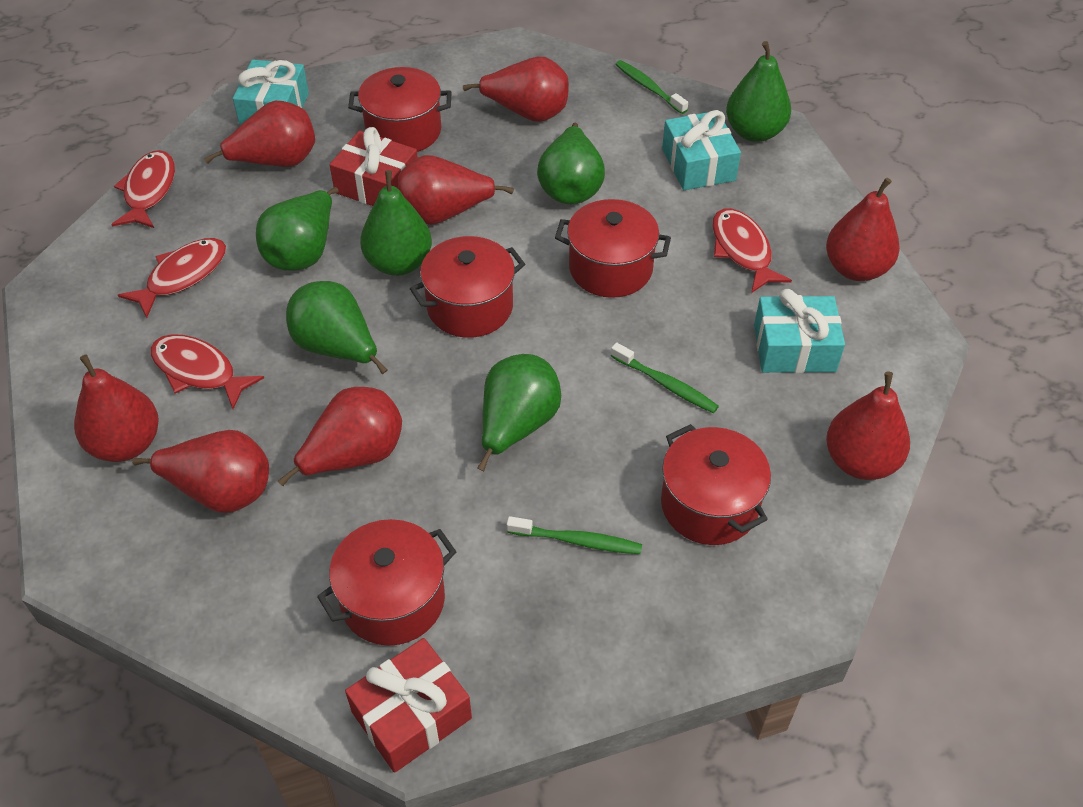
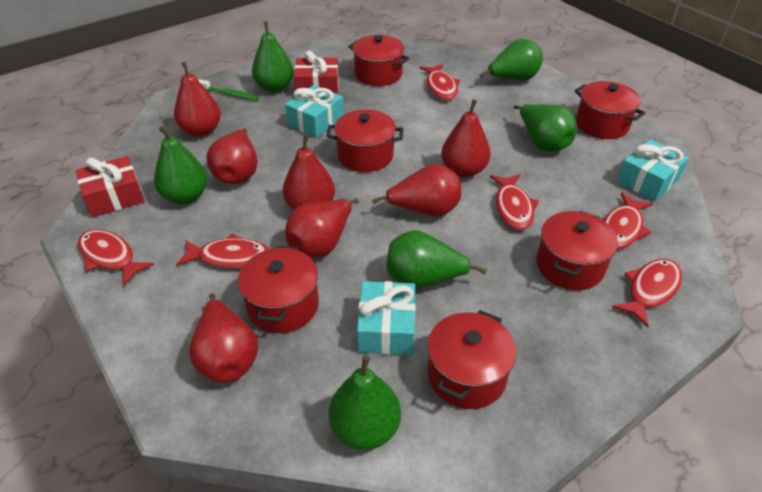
green toothbrush: 3 -> 1
red fish: 4 -> 6
red pear: 8 -> 7
red pot: 5 -> 6

